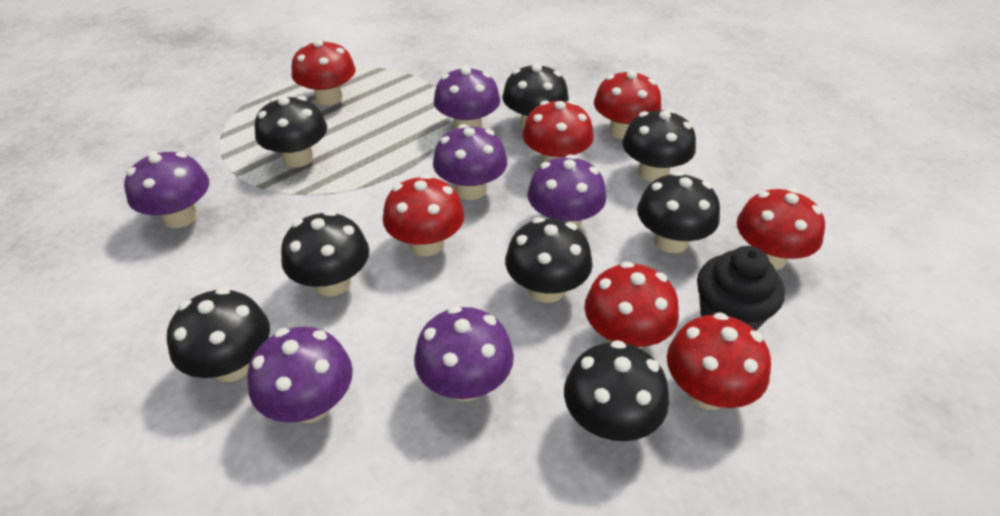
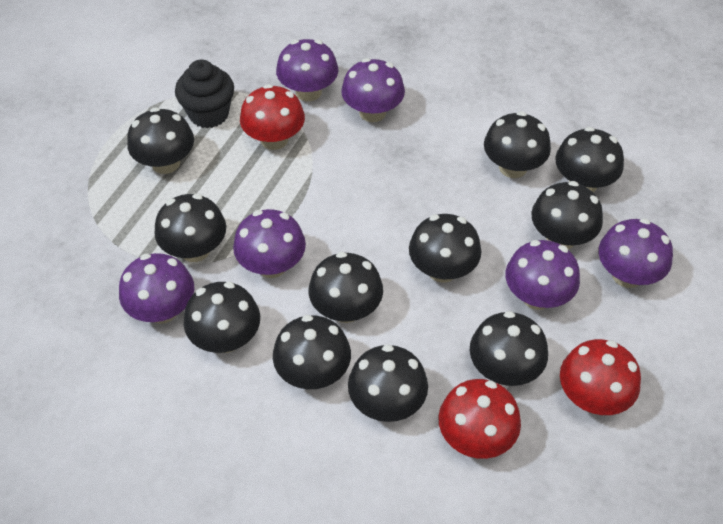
black mushroom: 8 -> 11
red mushroom: 7 -> 3

